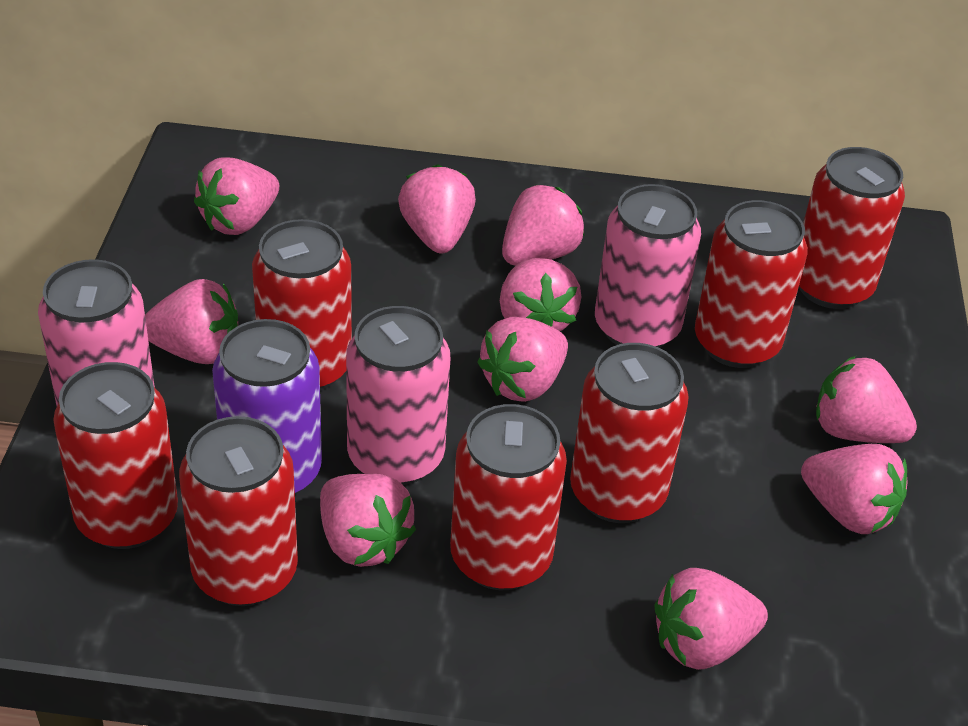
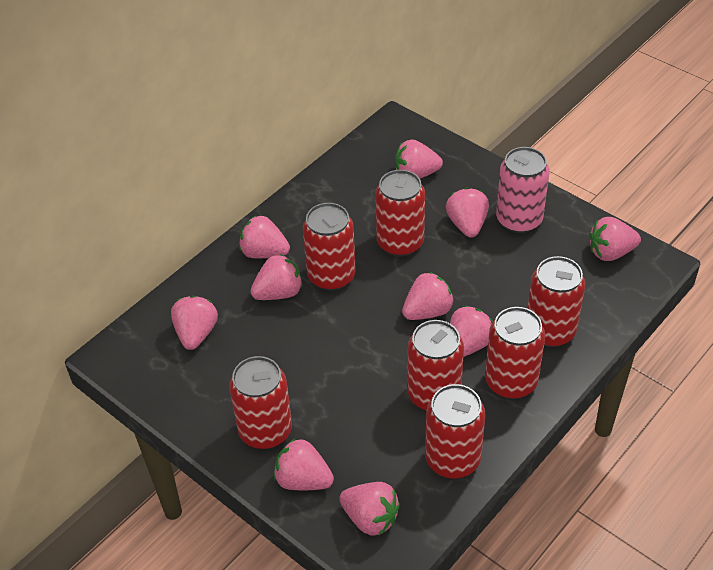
pink can: 3 -> 1
purple can: 1 -> 0

